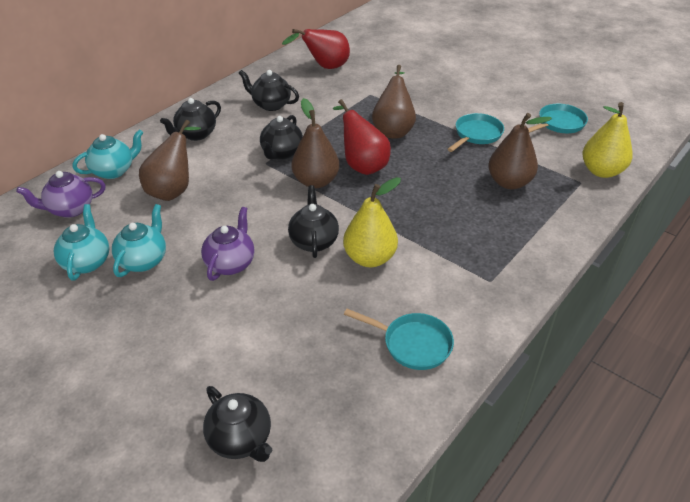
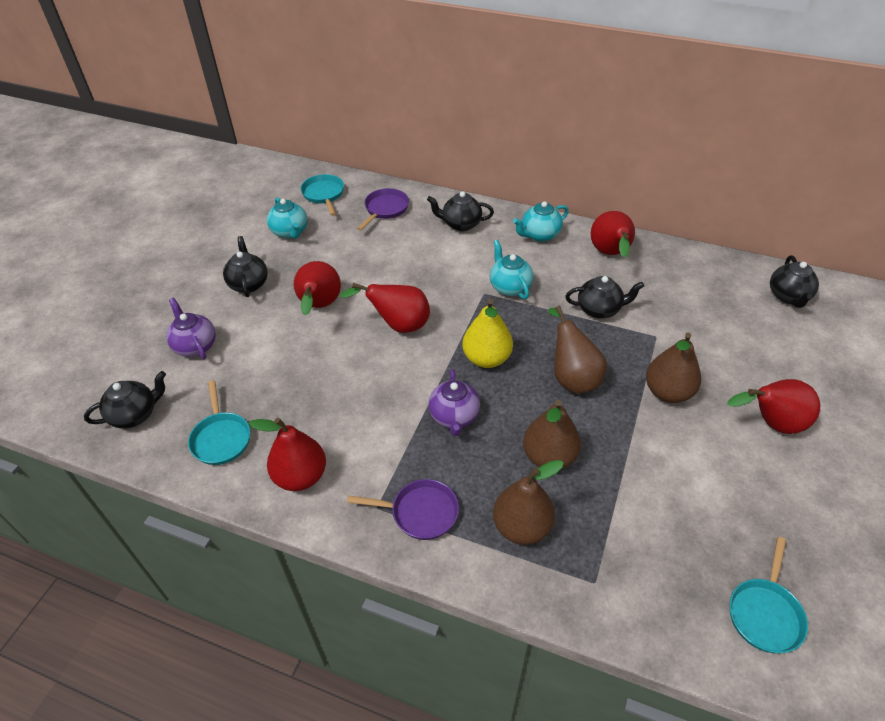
purple pan: 0 -> 2
red pear: 2 -> 5
yellow pear: 2 -> 1

